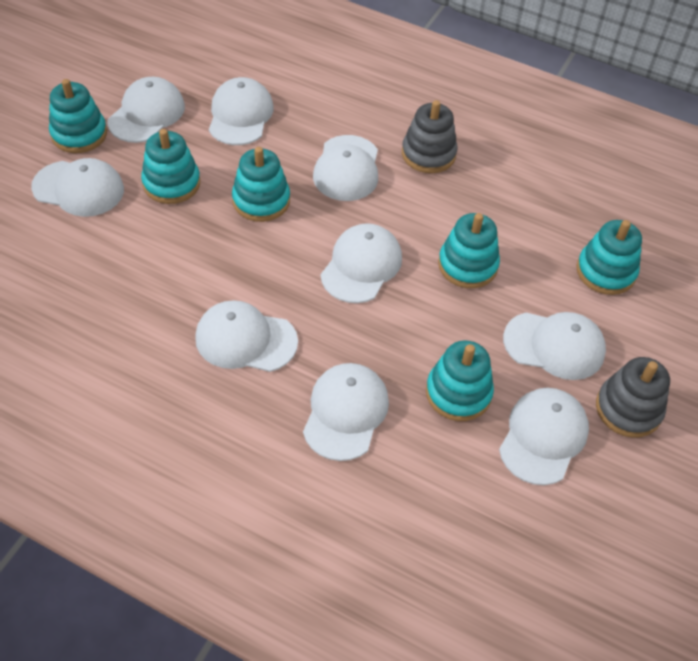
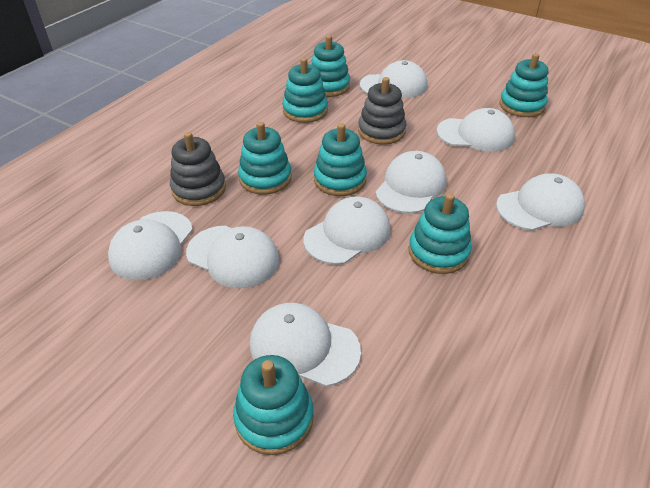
turquoise stacking toy: 6 -> 7
white cap: 9 -> 8

